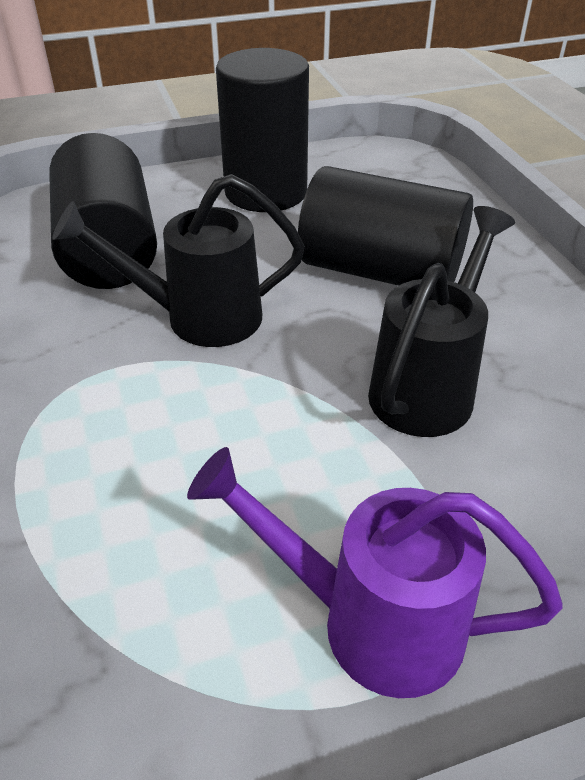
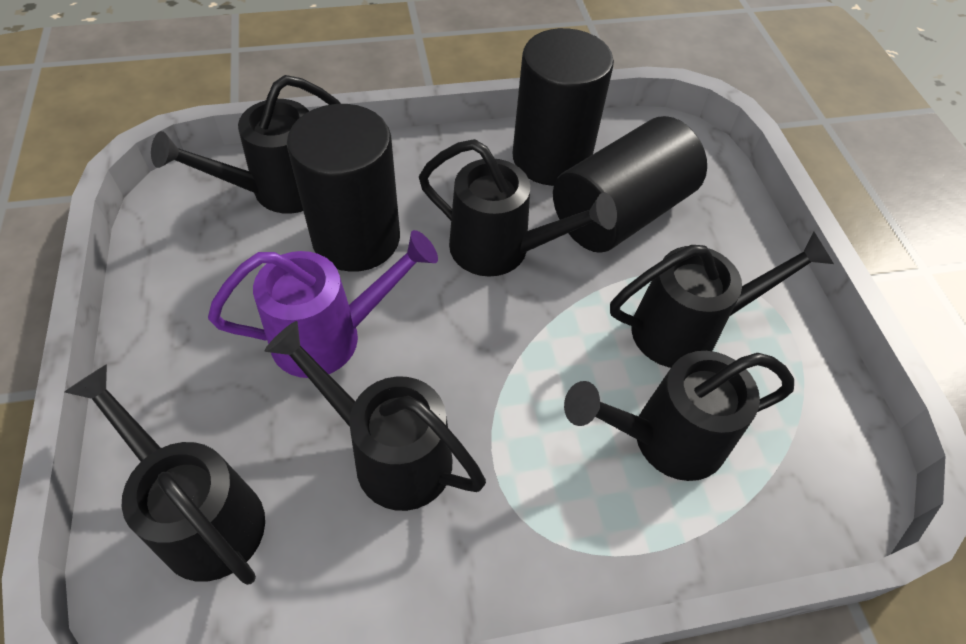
black watering can: 2 -> 6

